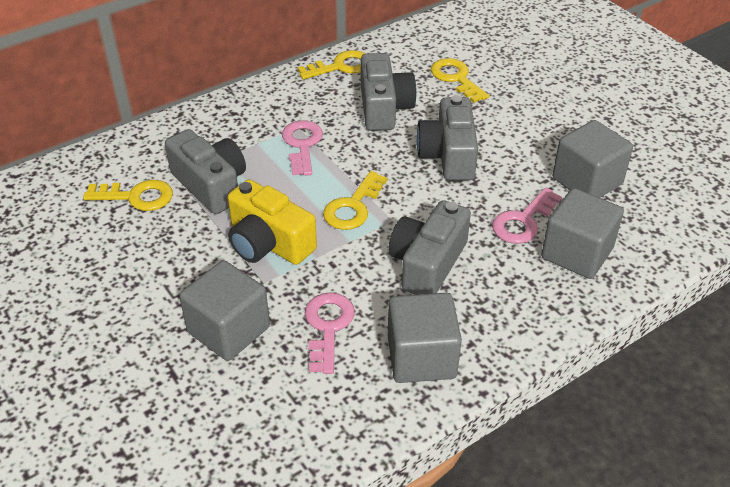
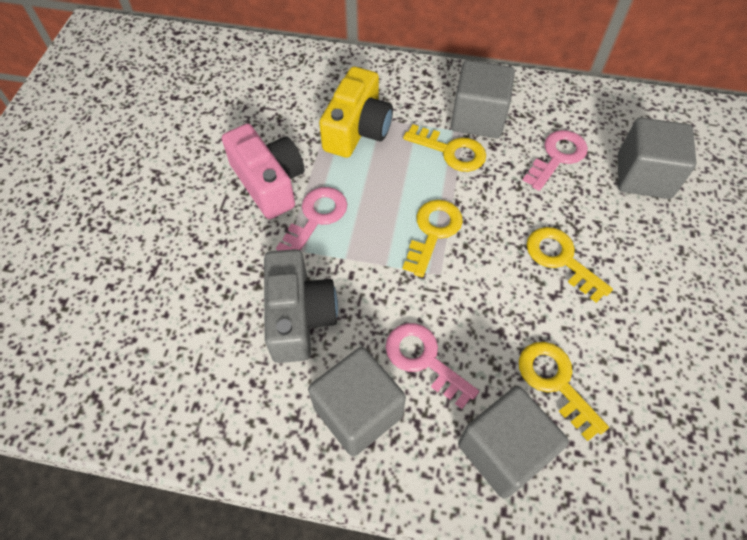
grey camera: 4 -> 1
pink camera: 0 -> 1

